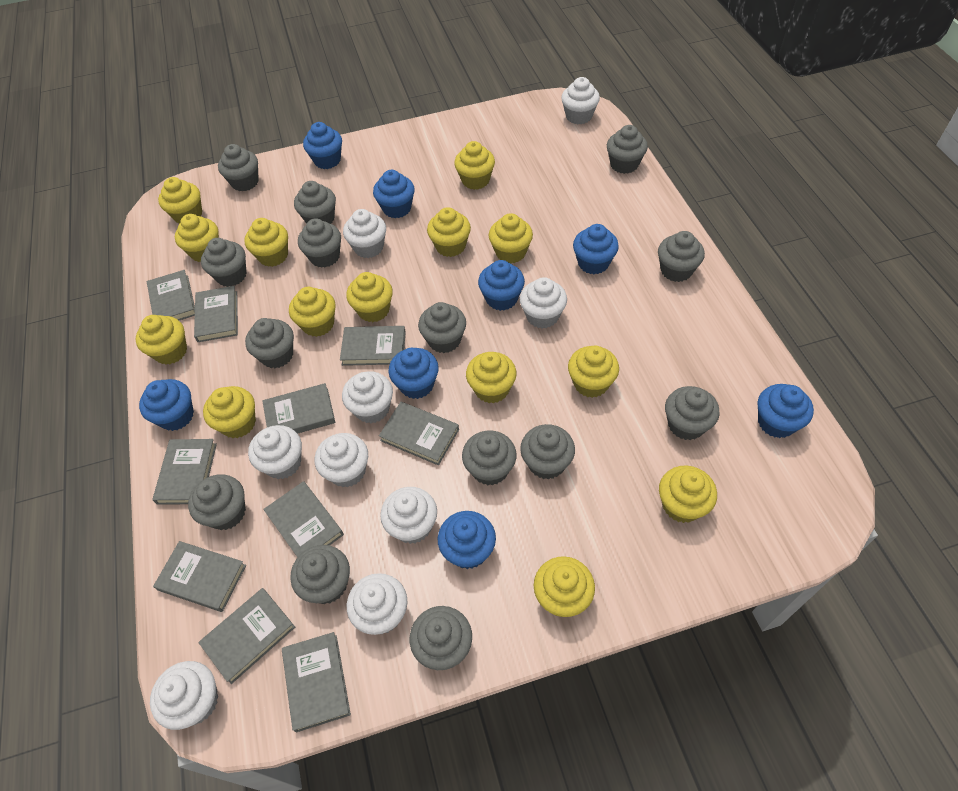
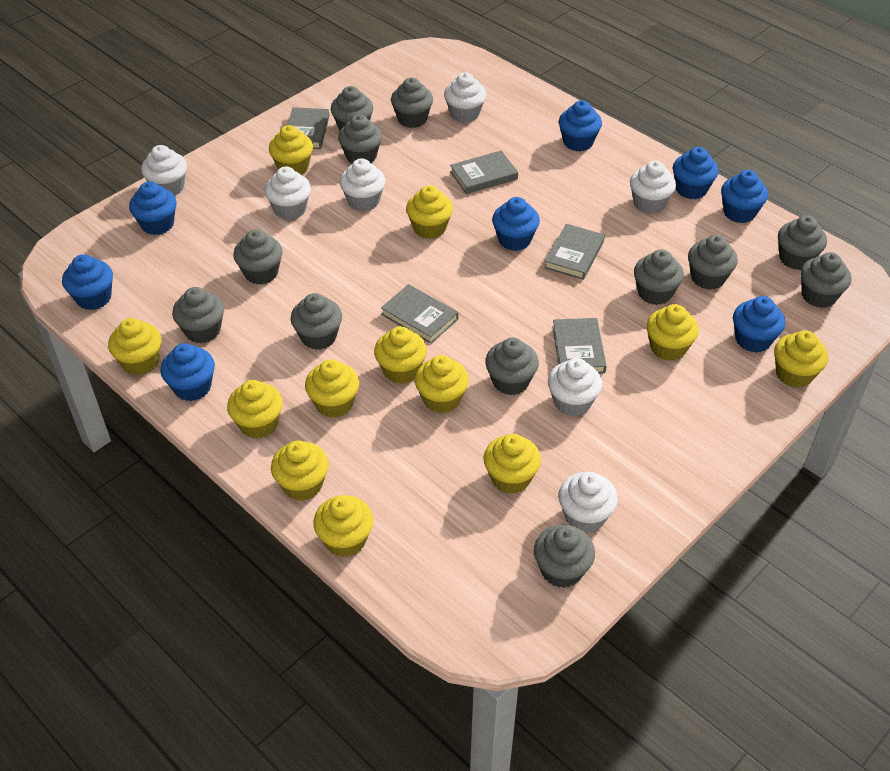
grey book: 10 -> 5
grey cupcake: 14 -> 12
white cupcake: 9 -> 7
yellow cupcake: 14 -> 12

